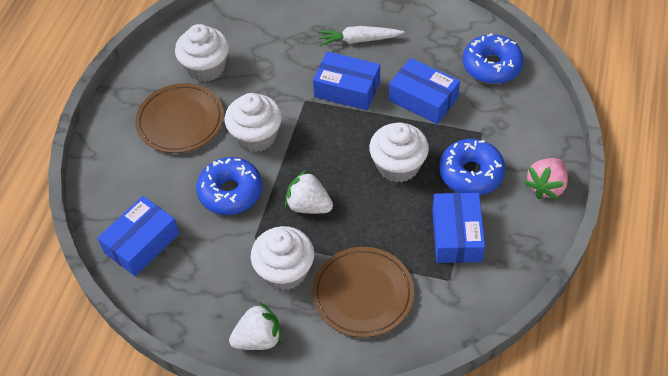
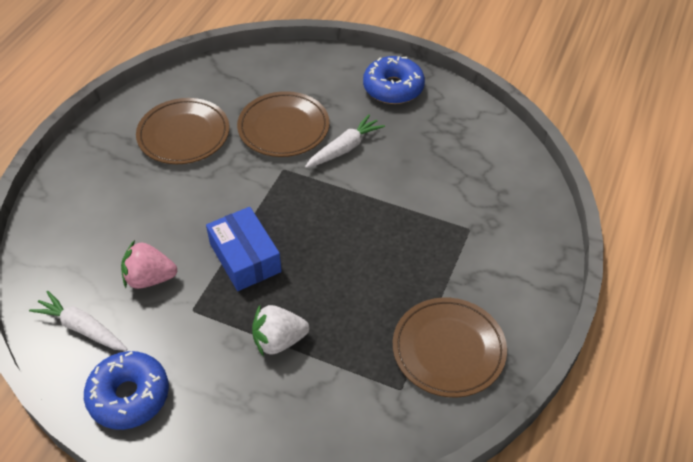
blue box: 4 -> 1
blue donut: 3 -> 2
brown plate: 2 -> 3
white carrot: 1 -> 2
white cupcake: 4 -> 0
white strawberry: 2 -> 1

